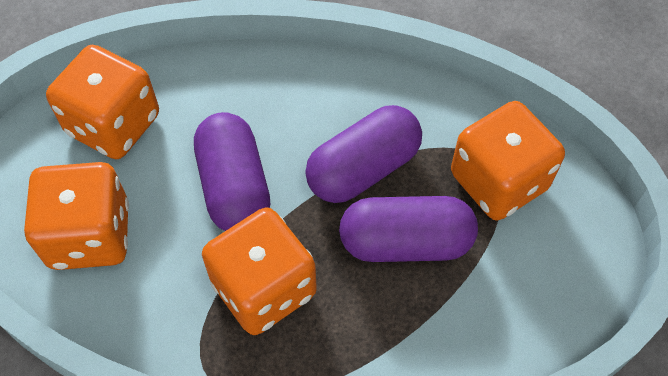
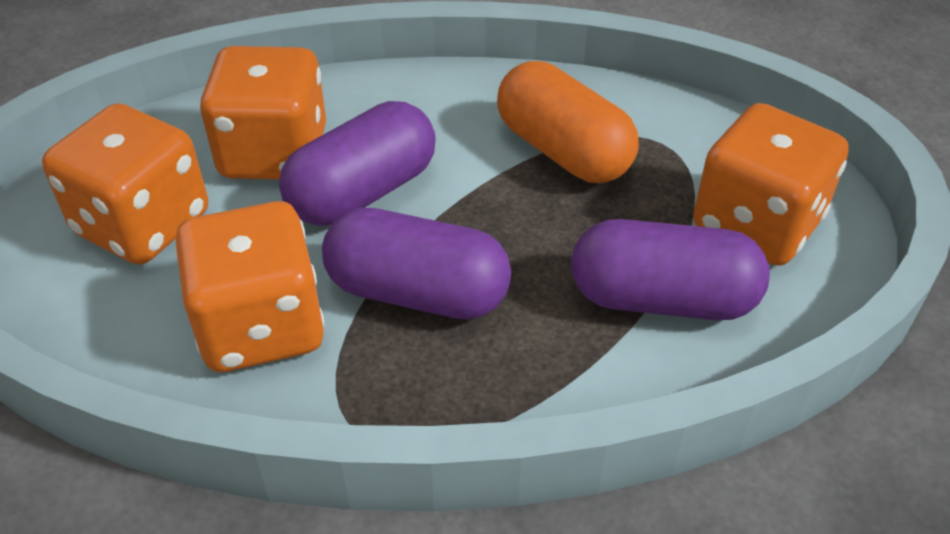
orange capsule: 0 -> 1

